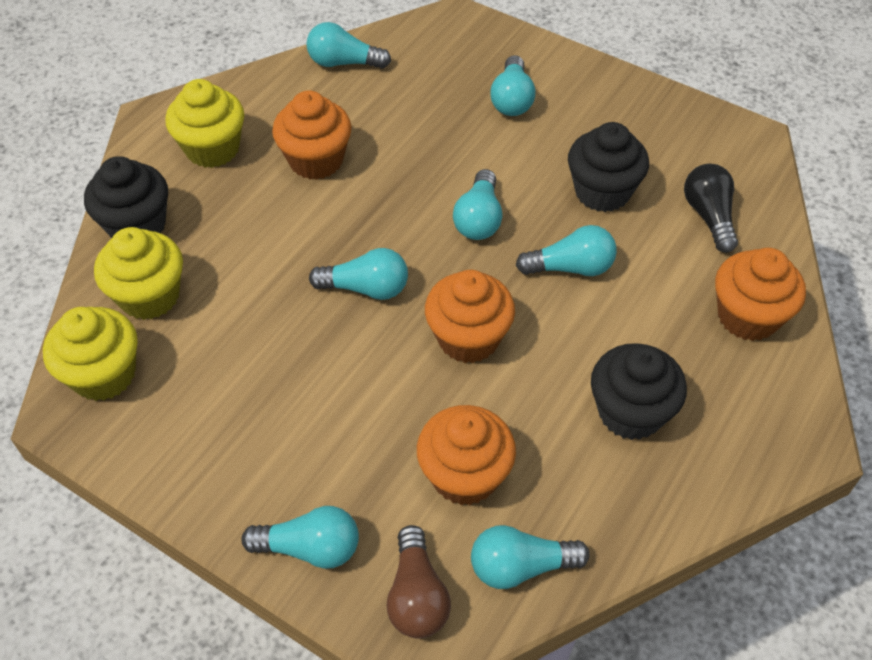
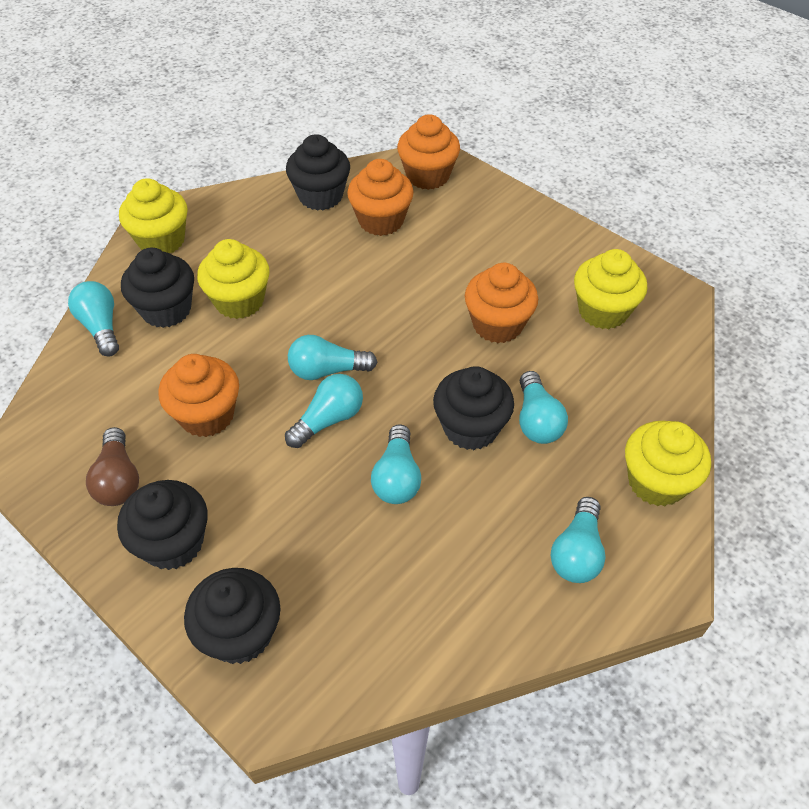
black cupcake: 3 -> 5
black light bulb: 1 -> 0
turquoise light bulb: 7 -> 6
yellow cupcake: 3 -> 4

